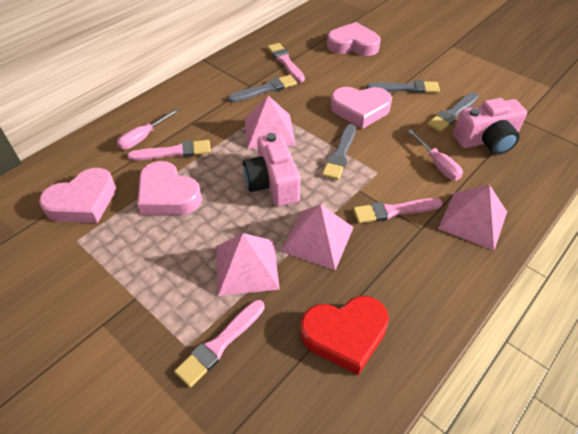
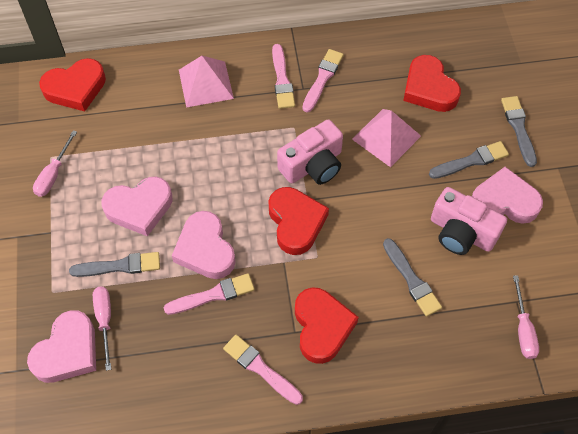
pink pyramid: 4 -> 2
pink screwdriver: 2 -> 3
red heart: 1 -> 4

